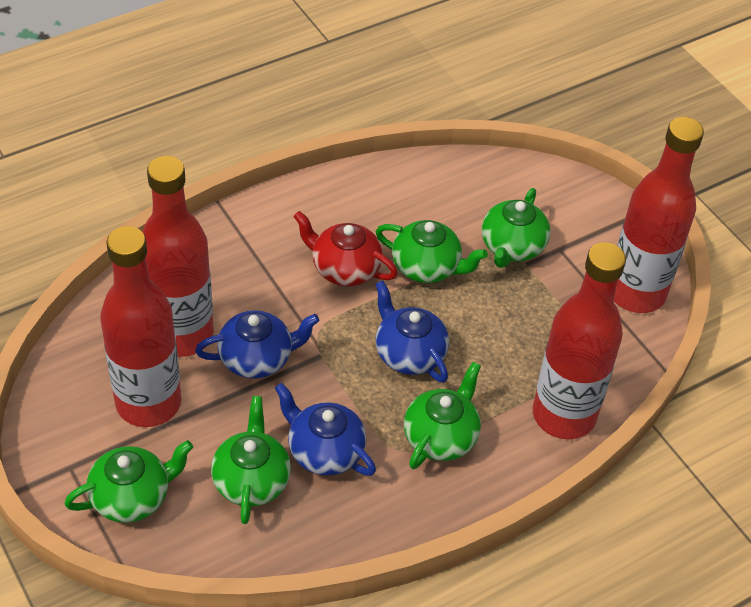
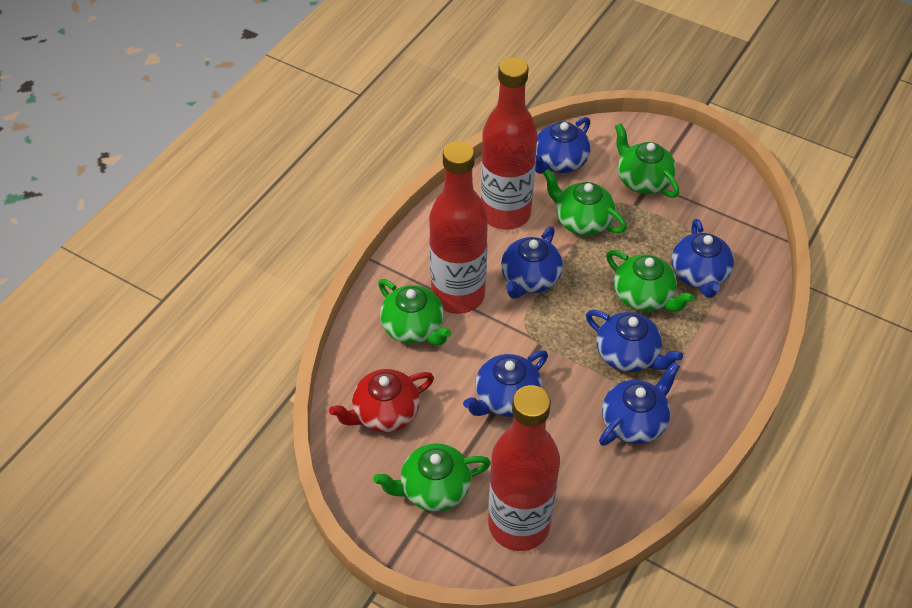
blue teapot: 3 -> 6
red bottle: 4 -> 3

